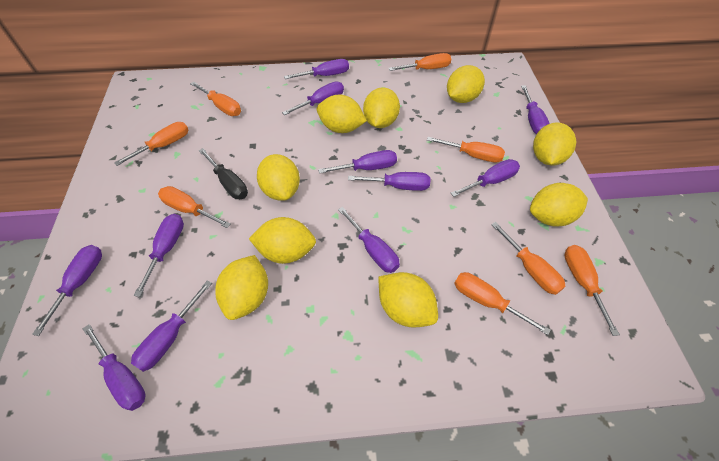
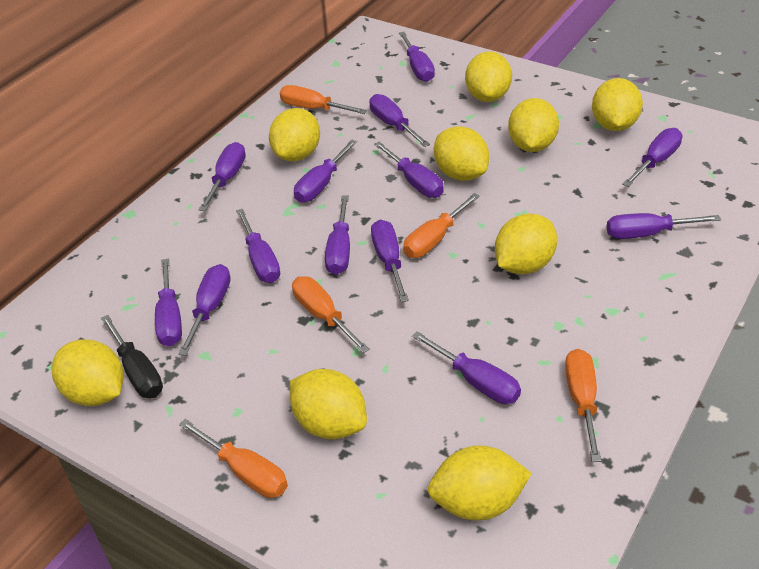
orange screwdriver: 8 -> 5
purple screwdriver: 11 -> 13

